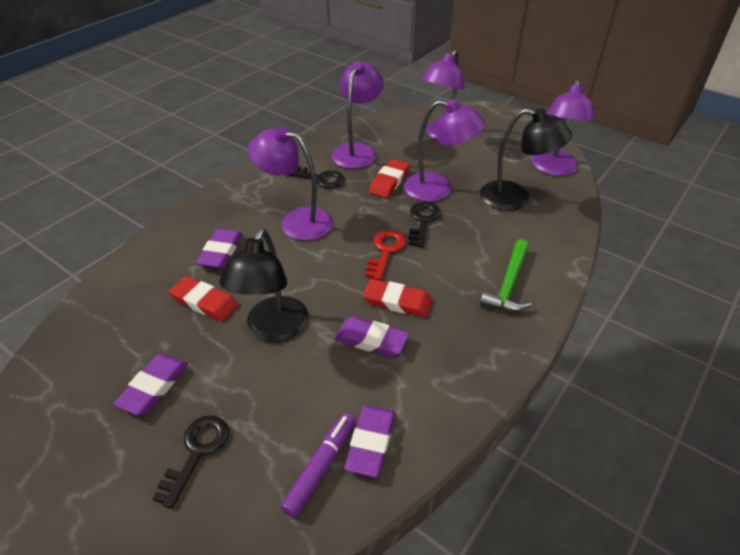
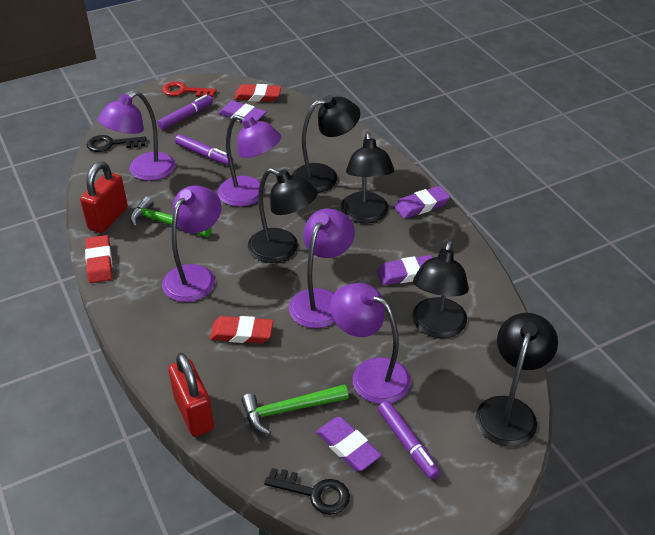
black key: 3 -> 2
black lamp: 2 -> 5
green hammer: 1 -> 2
purple marker: 1 -> 3
red padlock: 0 -> 2

